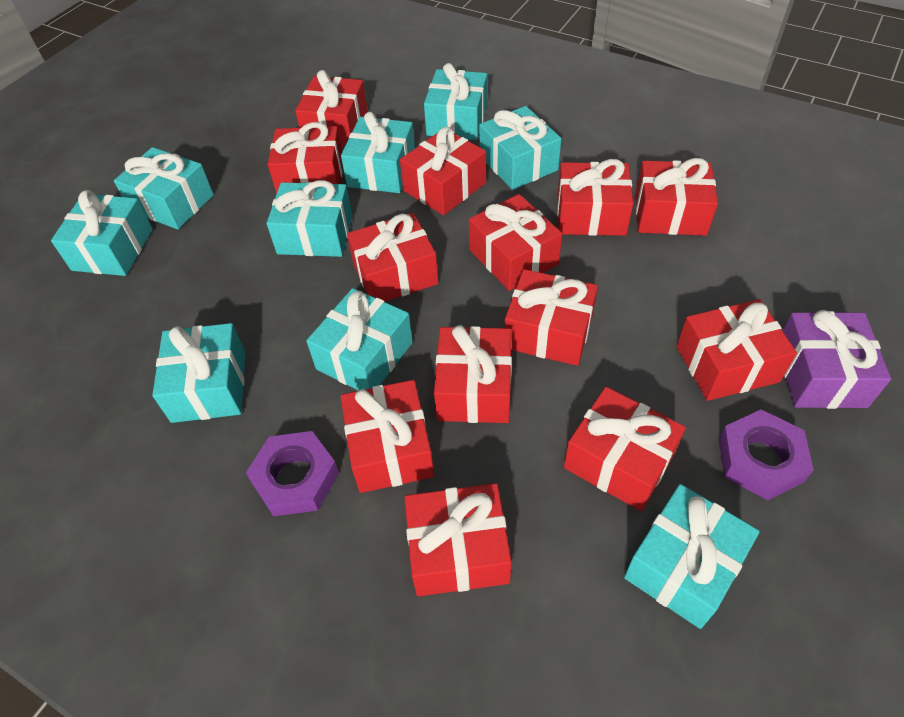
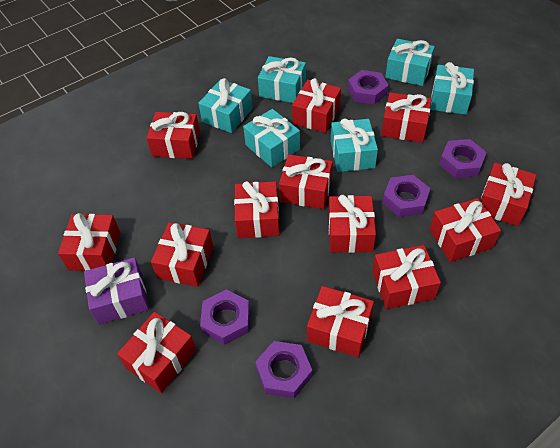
purple nut: 2 -> 5
turquoise gift: 9 -> 6

